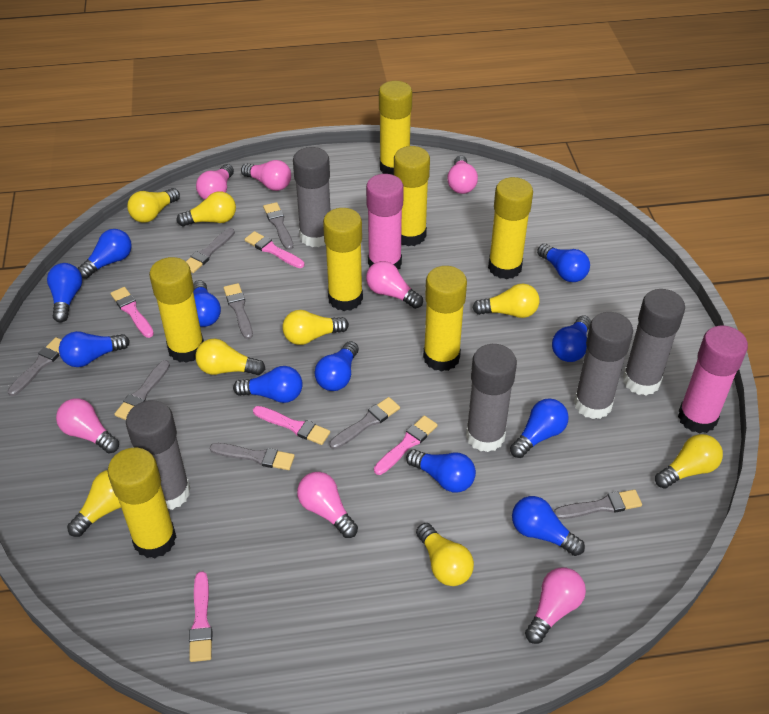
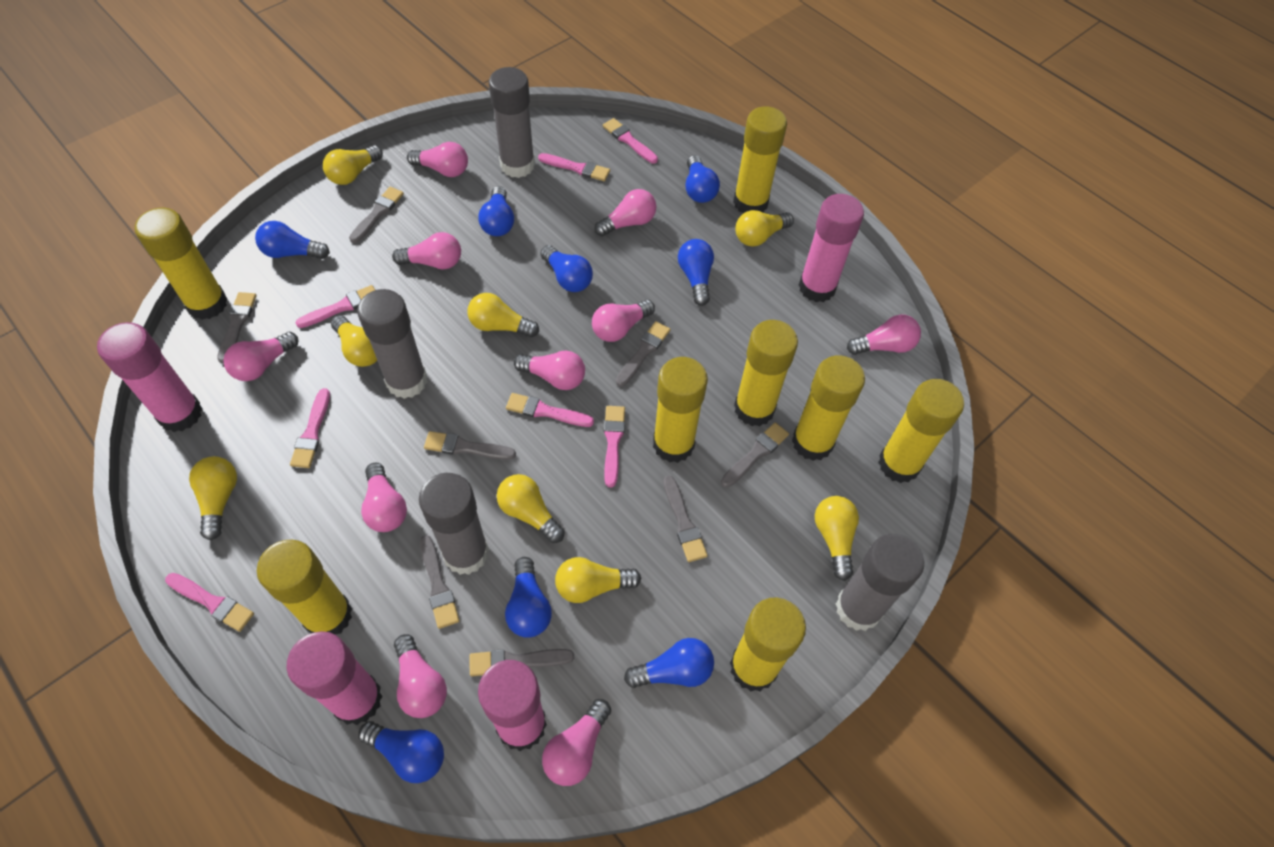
blue light bulb: 11 -> 8
grey glue stick: 5 -> 4
pink brush: 5 -> 7
pink glue stick: 2 -> 4
pink light bulb: 7 -> 10
yellow glue stick: 7 -> 8

